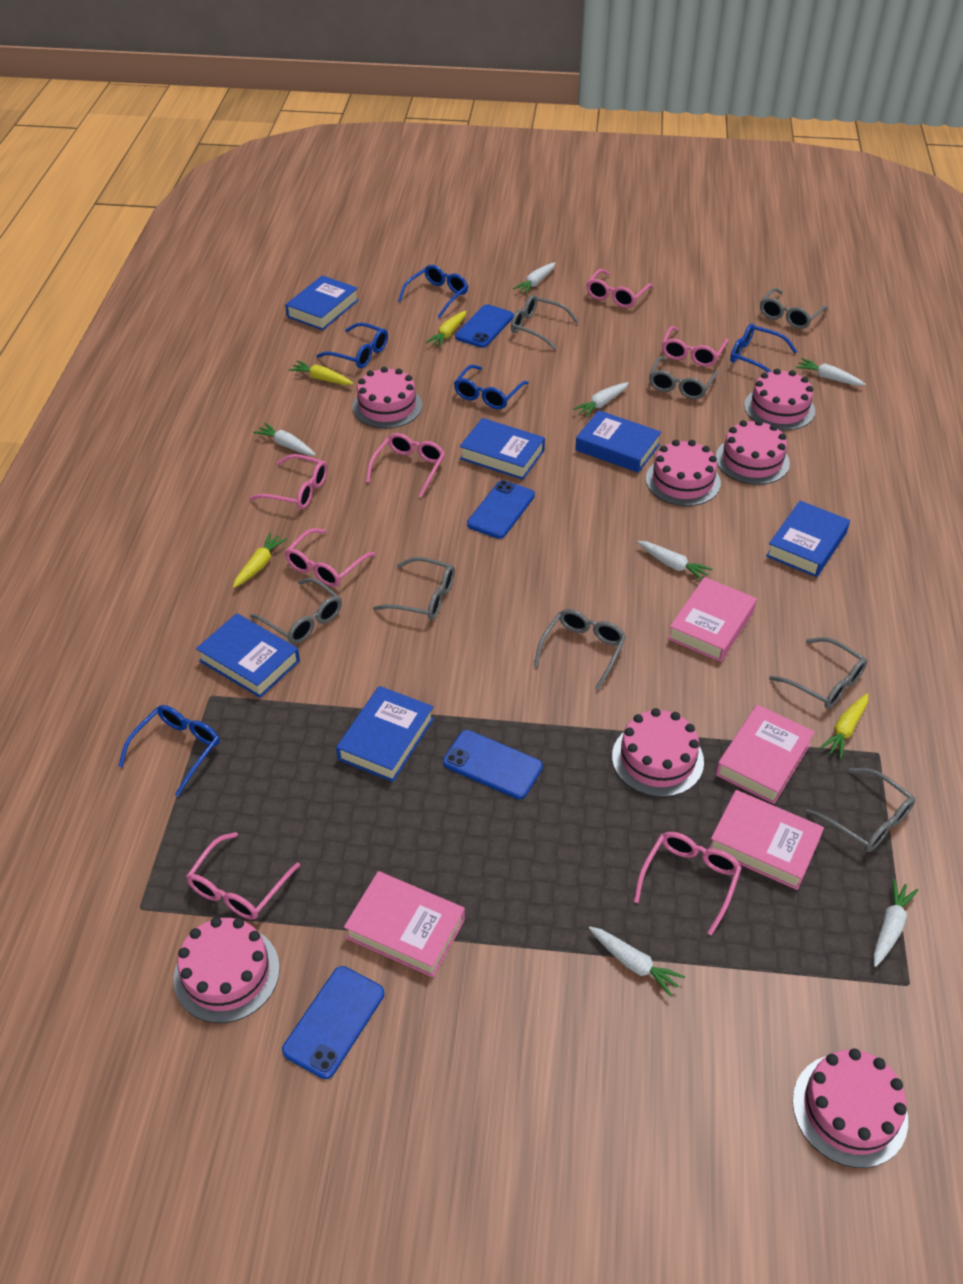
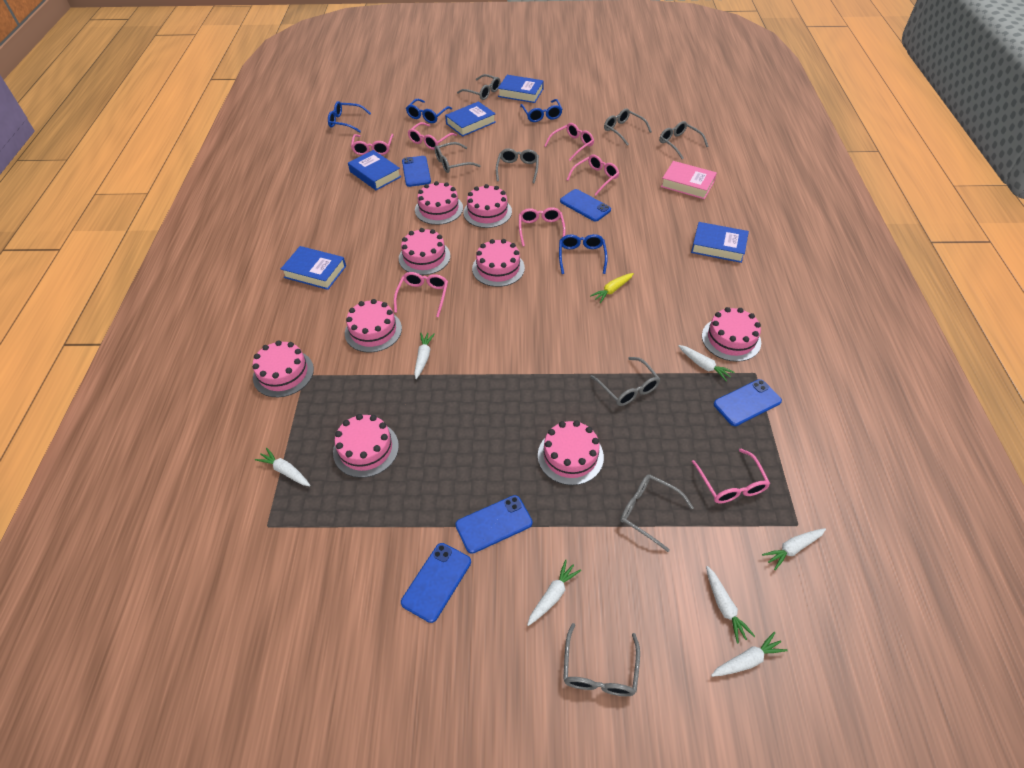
blue book: 6 -> 5
blue glasses: 5 -> 4
blue phone: 4 -> 5
pink book: 4 -> 1
pink cake: 7 -> 9
yellow carrot: 4 -> 1

